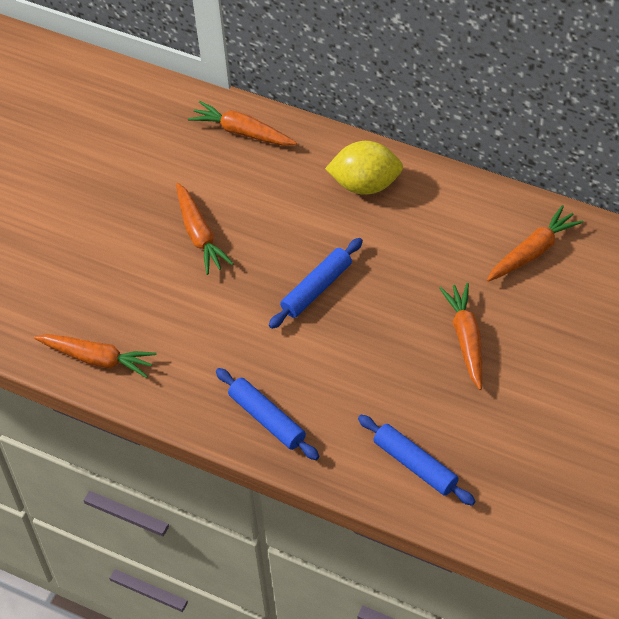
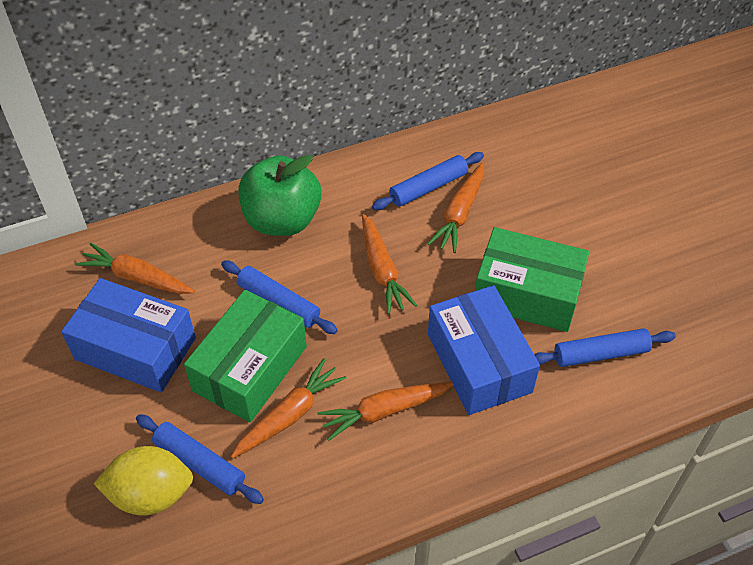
blue box: 0 -> 2
blue rolling pin: 3 -> 4
green apple: 0 -> 1
green box: 0 -> 2

